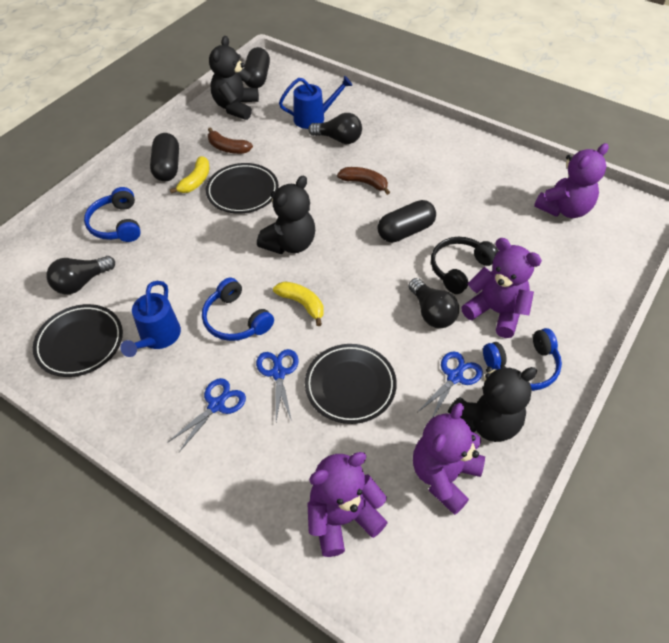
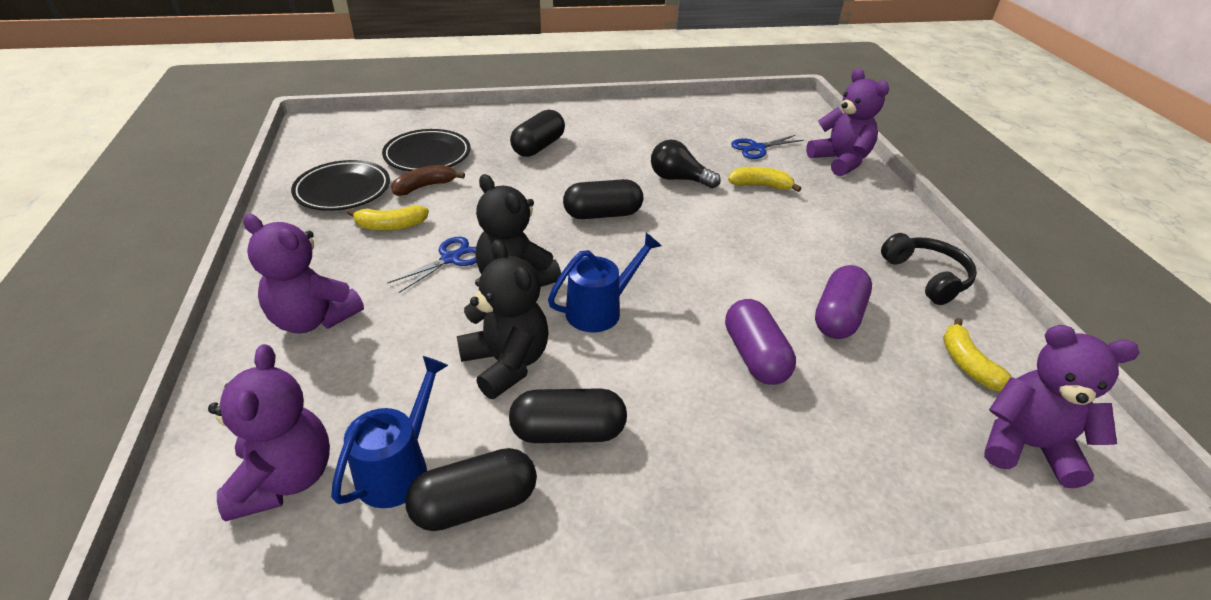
black capsule: 3 -> 4
black light bulb: 3 -> 1
black plate: 3 -> 2
black teddy bear: 3 -> 2
blue headphones: 3 -> 0
blue scissors: 3 -> 2
brown banana: 2 -> 1
purple capsule: 0 -> 2
yellow banana: 2 -> 3

